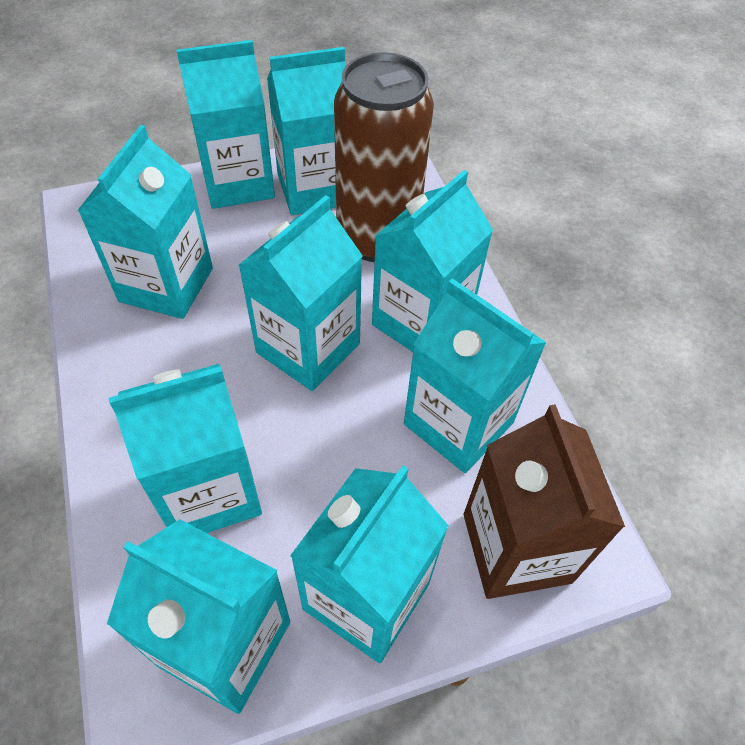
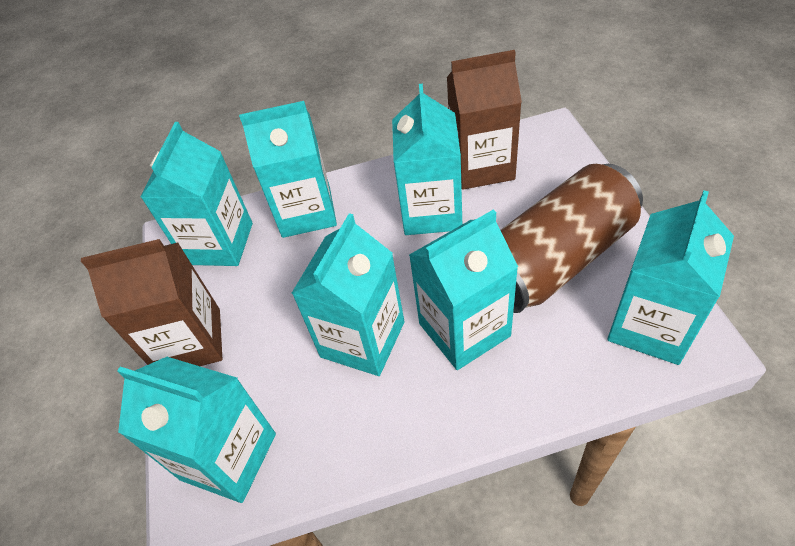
brown carton: 1 -> 2
turquoise carton: 9 -> 7

